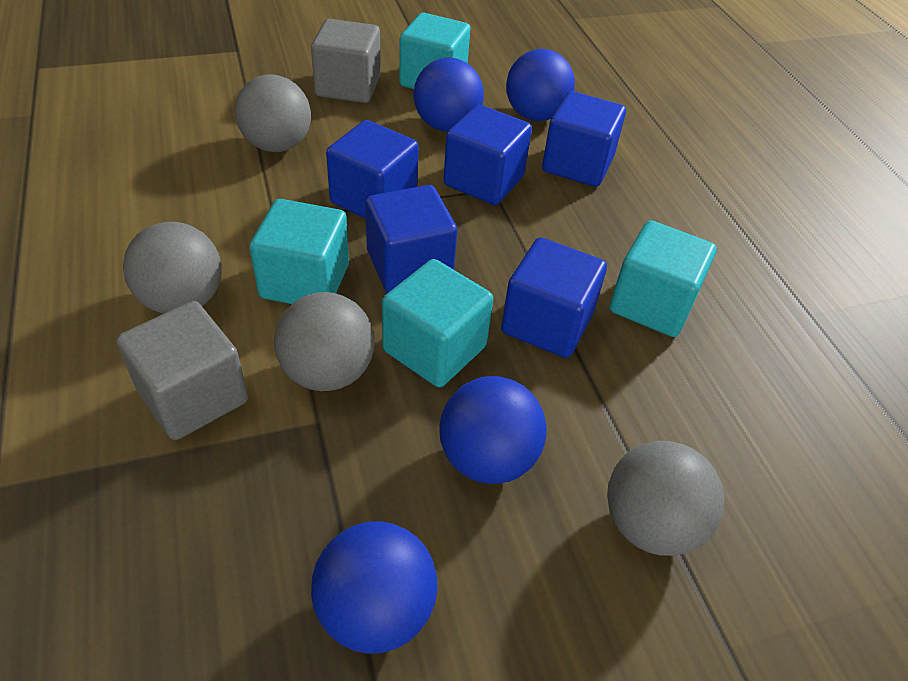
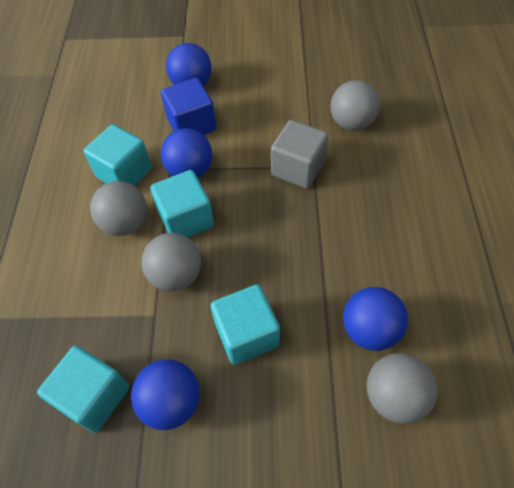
blue cube: 5 -> 1
grey cube: 2 -> 1

